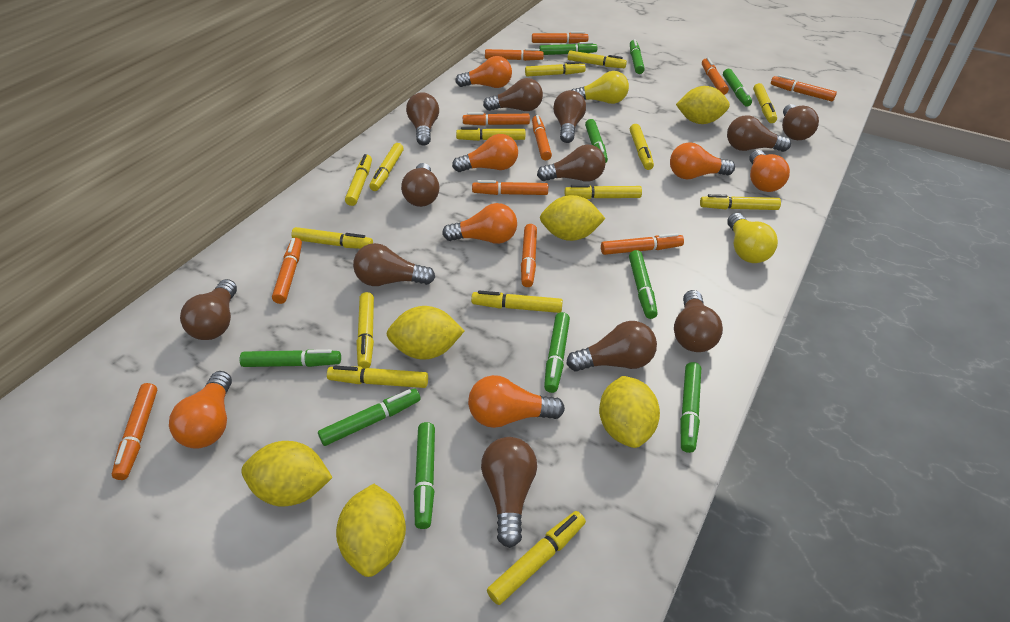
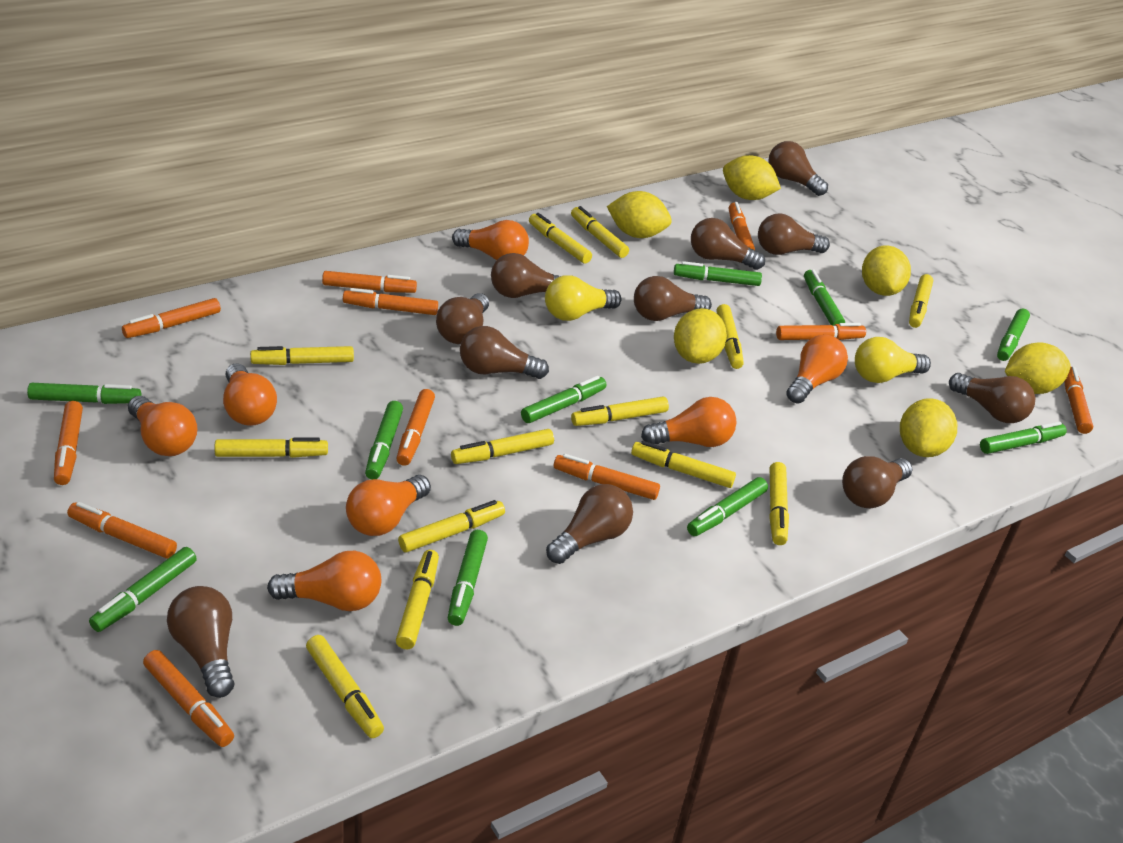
brown light bulb: 12 -> 11
yellow marker: 14 -> 13

